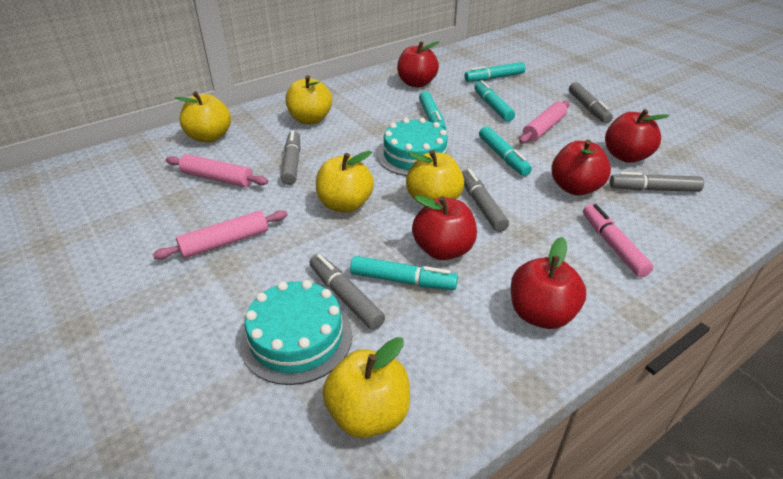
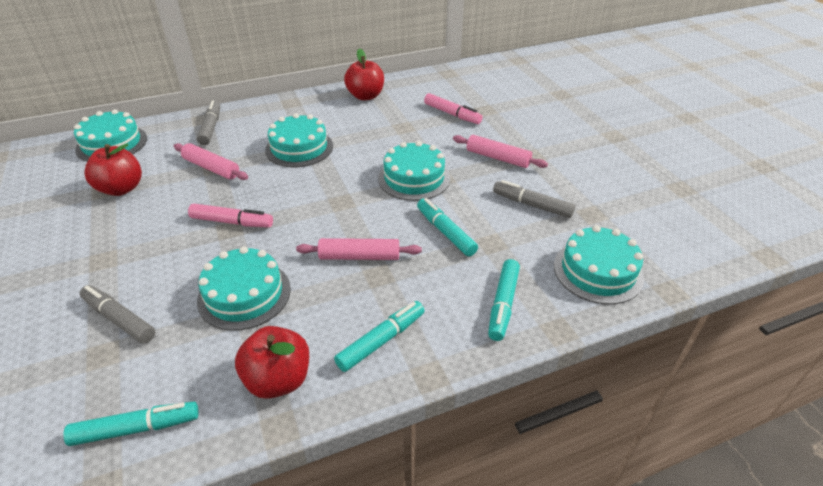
grey marker: 5 -> 3
pink marker: 1 -> 2
red apple: 5 -> 3
turquoise cake: 2 -> 5
turquoise marker: 5 -> 4
yellow apple: 5 -> 0

